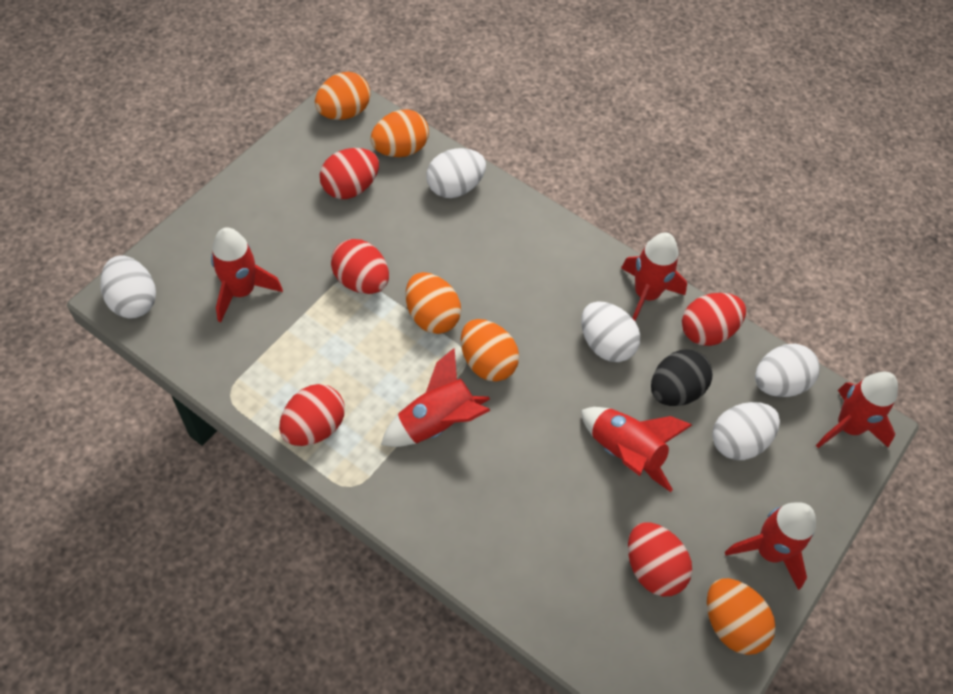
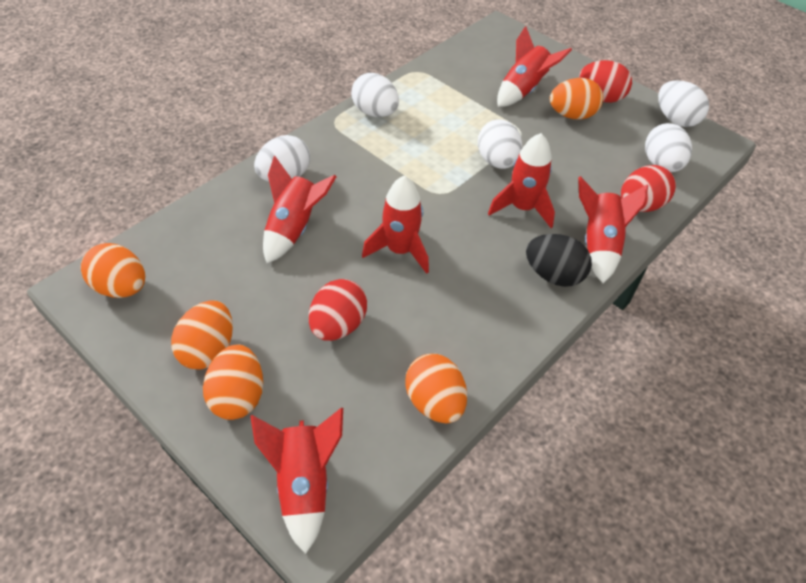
red egg: 5 -> 3

